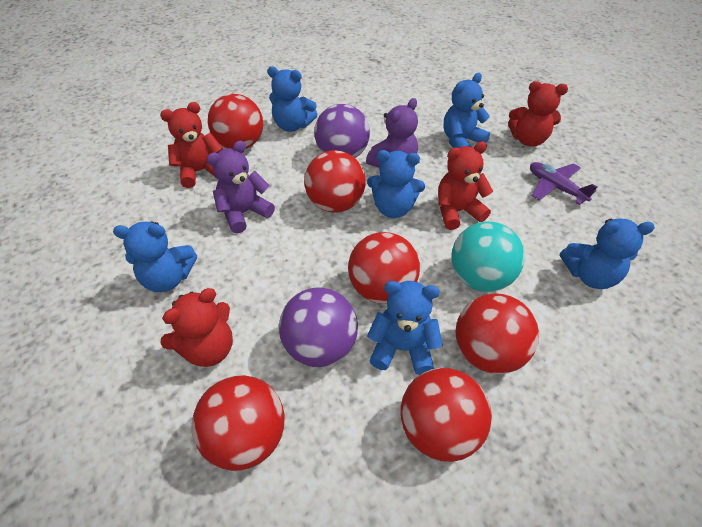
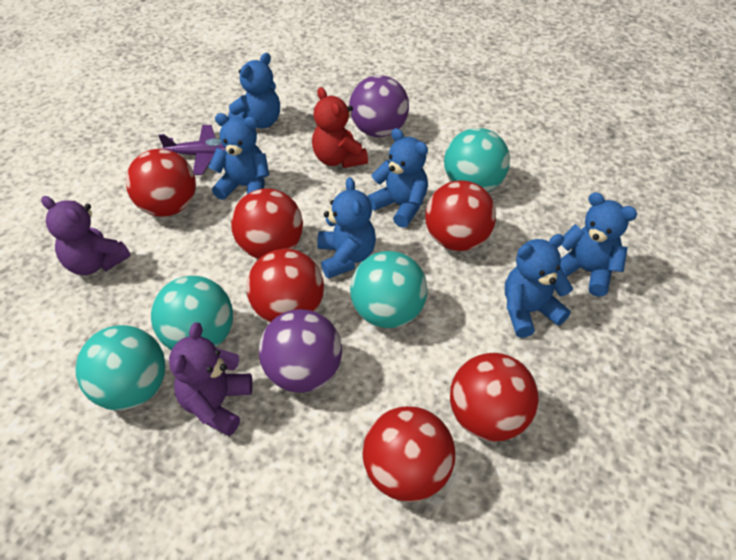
red teddy bear: 4 -> 1
turquoise ball: 1 -> 4

